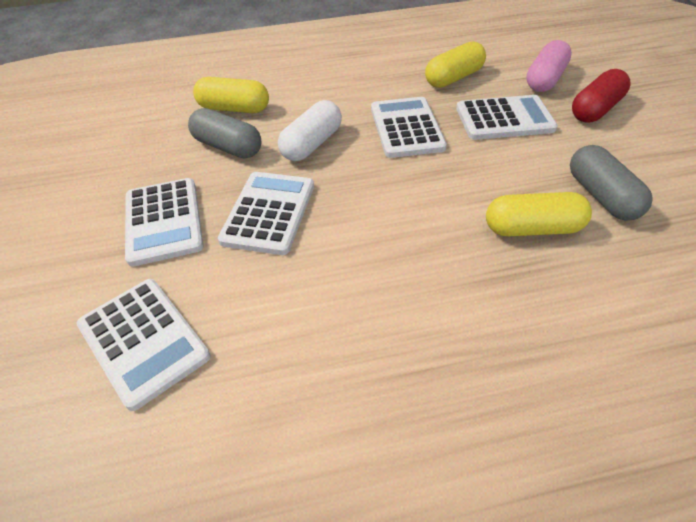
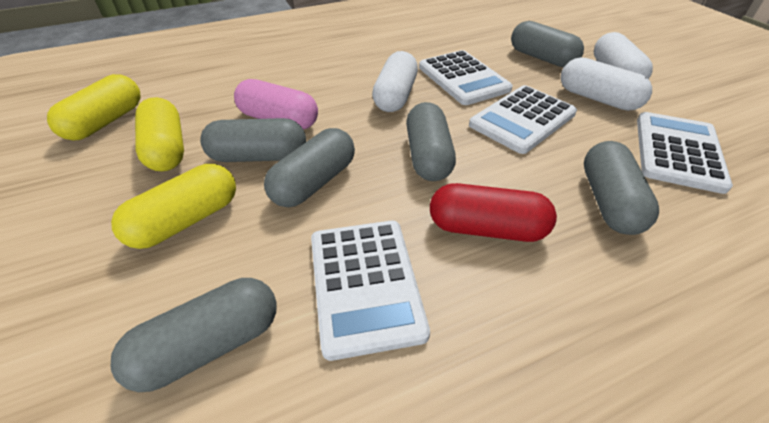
grey capsule: 2 -> 6
white calculator: 5 -> 4
white capsule: 1 -> 3

